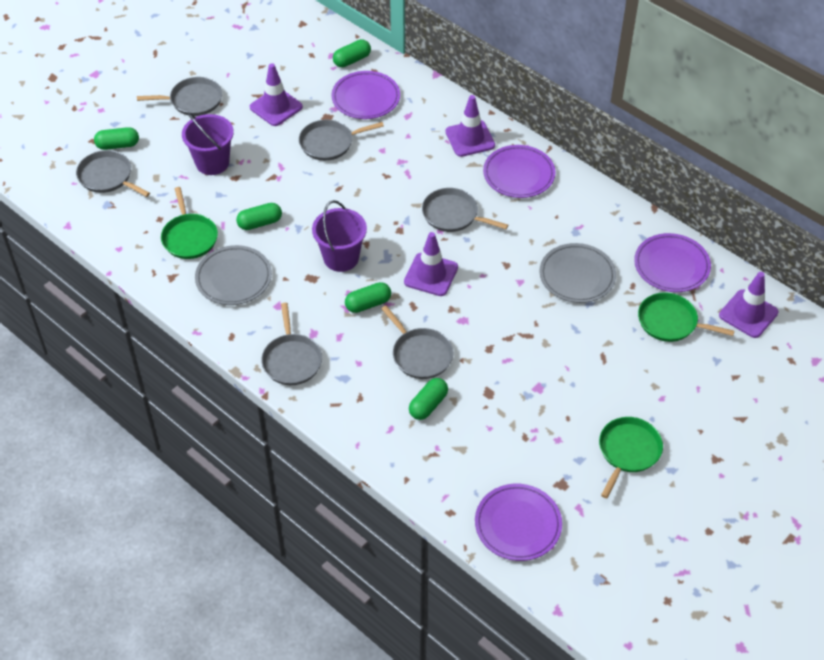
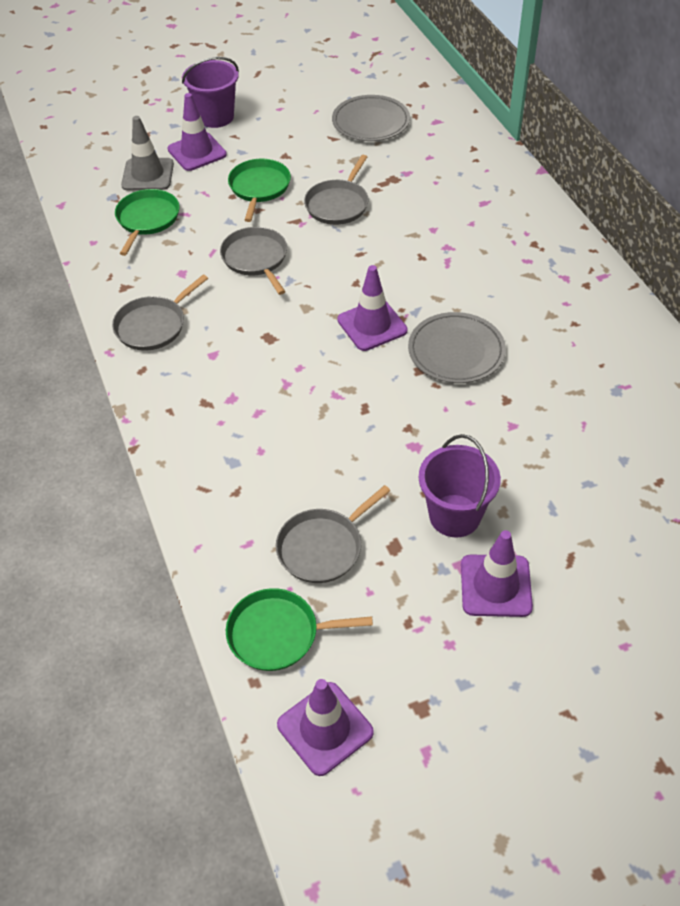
green capsule: 5 -> 0
grey pan: 6 -> 4
grey traffic cone: 0 -> 1
purple plate: 4 -> 0

